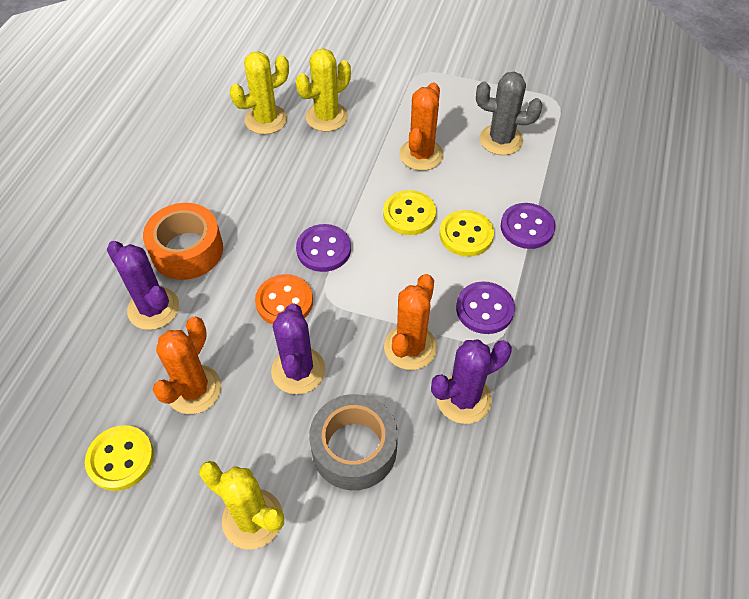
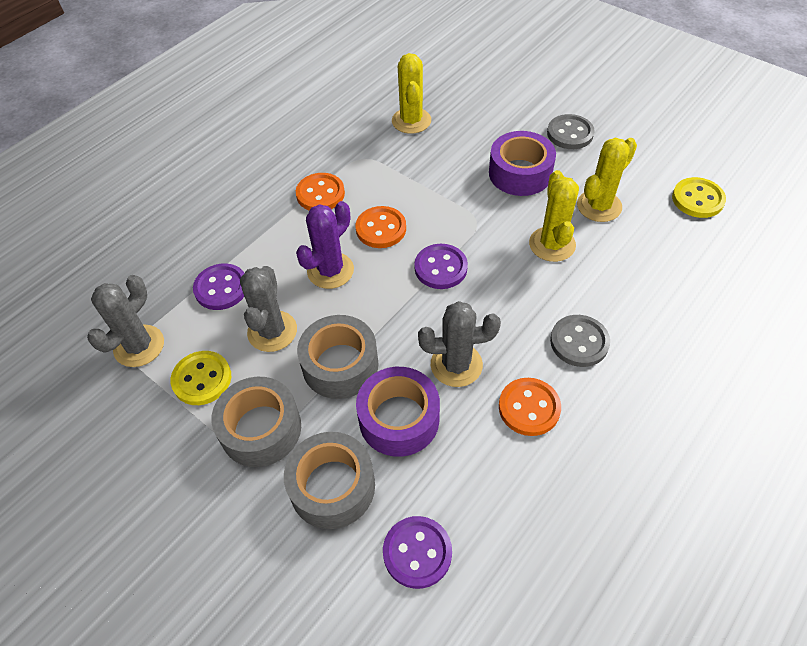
grey button: 0 -> 2
grey cactus: 1 -> 3
grey tape: 1 -> 3
orange button: 1 -> 3
orange cactus: 3 -> 0
orange tape: 1 -> 0
purple cactus: 3 -> 1
purple tape: 0 -> 2
yellow button: 3 -> 2

